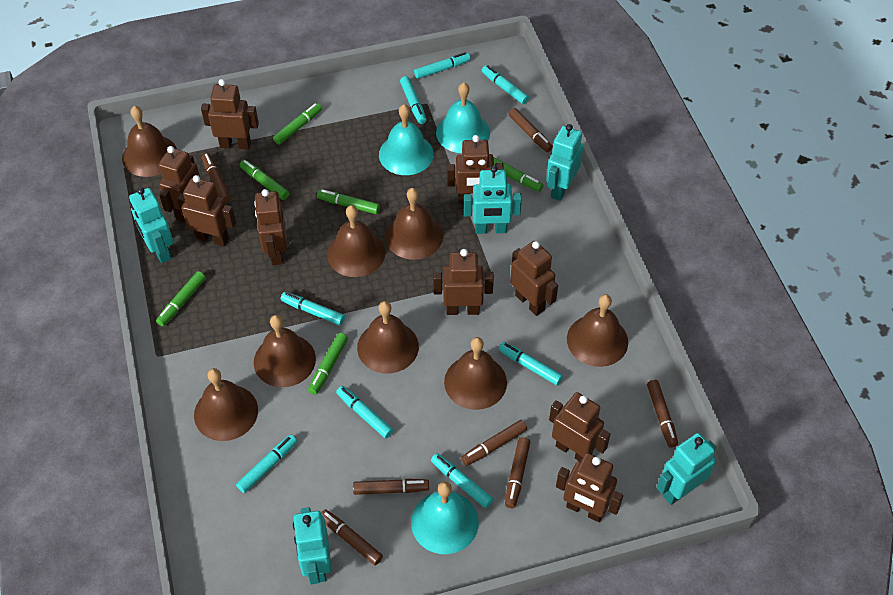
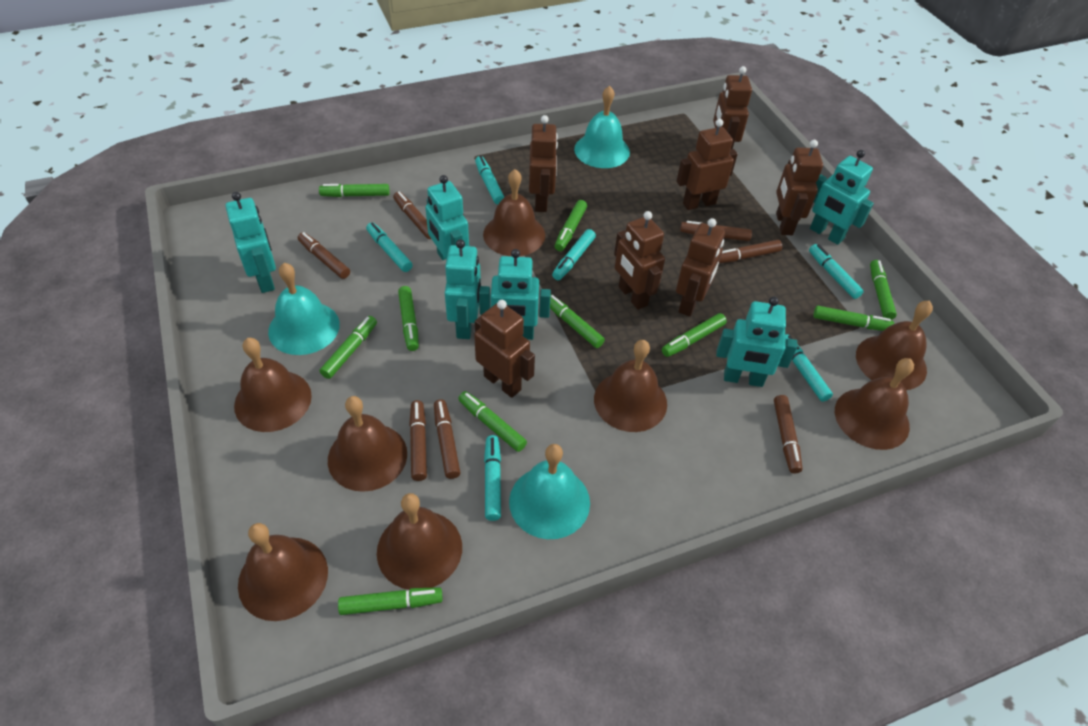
brown robot: 9 -> 7
green marker: 6 -> 10
turquoise marker: 8 -> 6
turquoise robot: 5 -> 6

